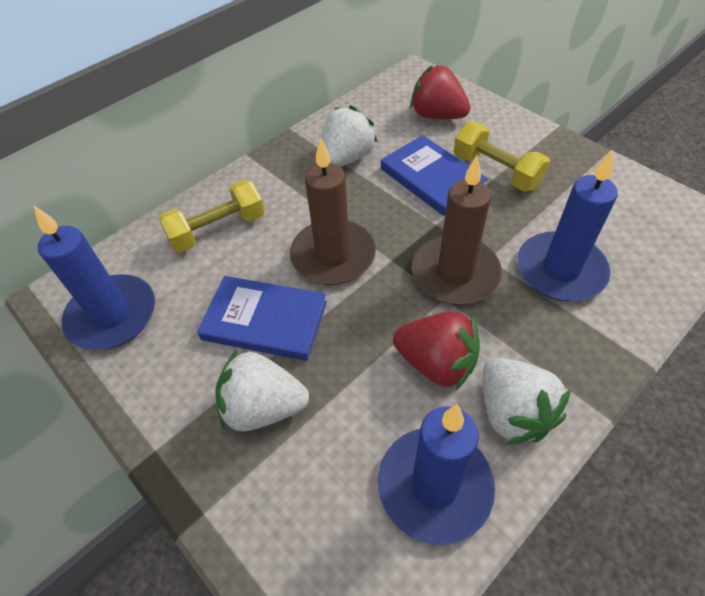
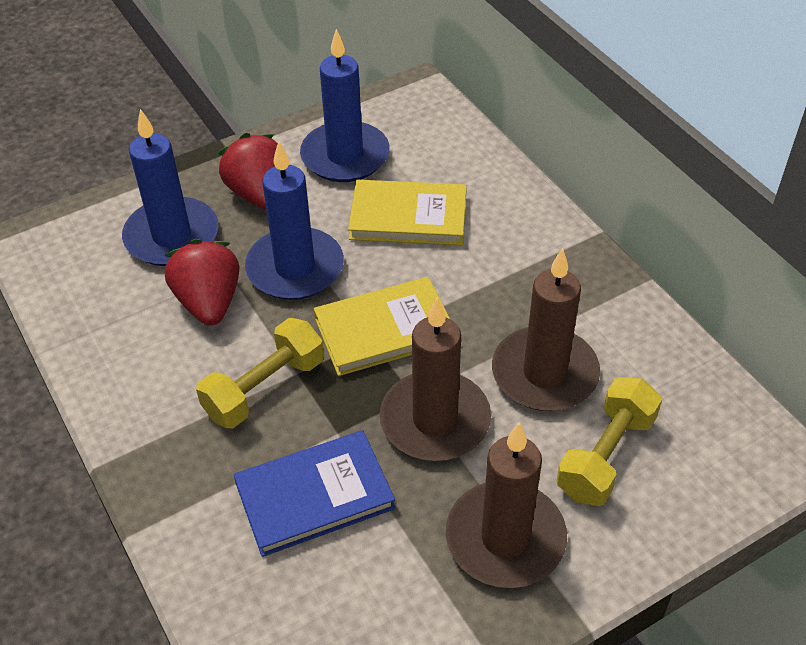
blue book: 2 -> 1
brown candle: 2 -> 3
white strawberry: 3 -> 0
yellow book: 0 -> 2

